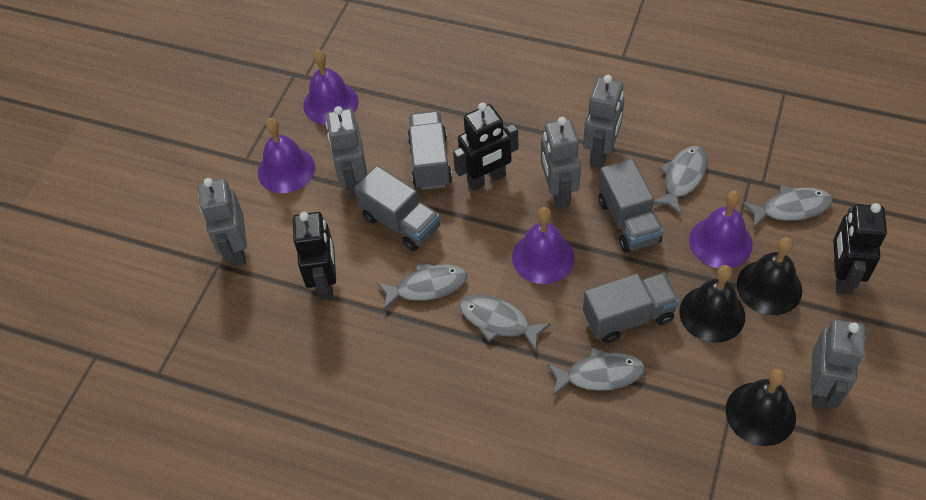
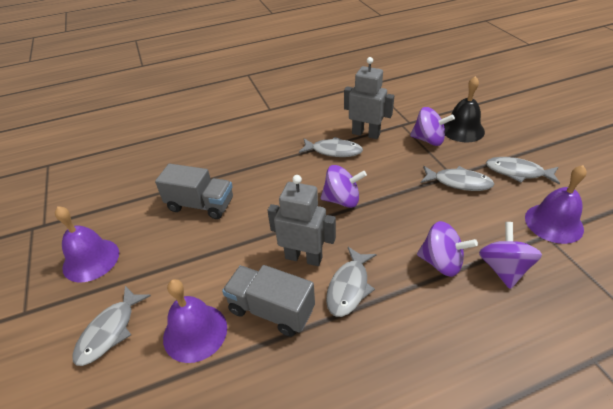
black bell: 3 -> 1
black robot: 3 -> 0
grey robot: 5 -> 2
grey truck: 4 -> 2
purple bell: 4 -> 3
purple spinning top: 0 -> 4

